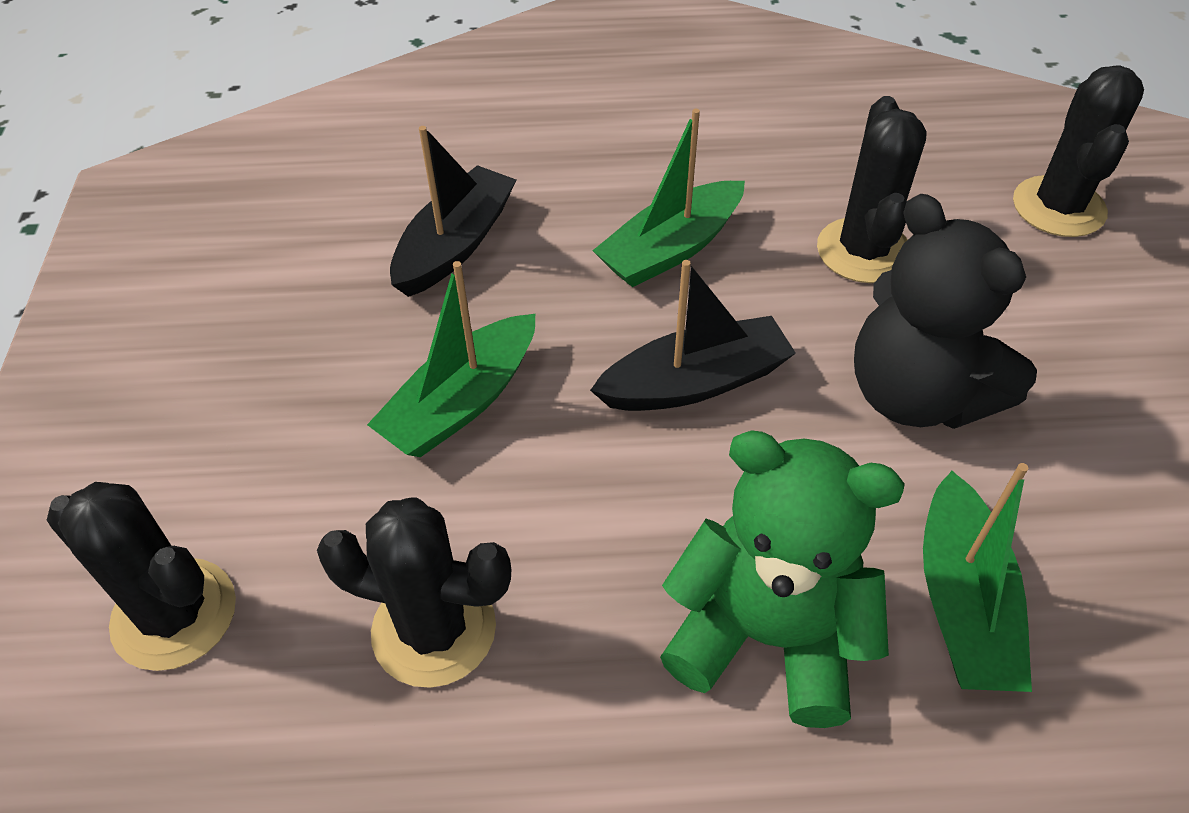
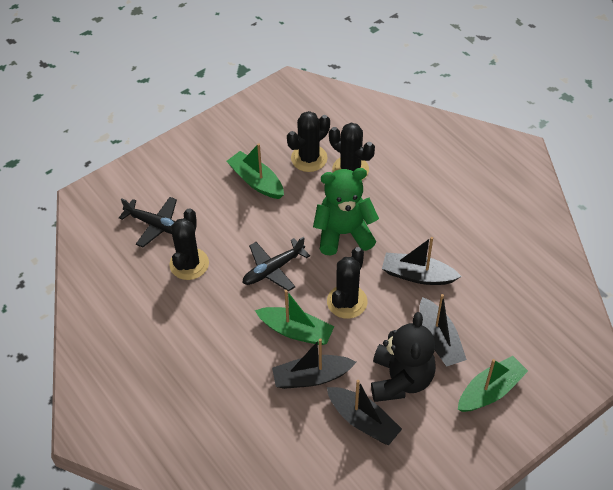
black boat: 2 -> 4
black plane: 0 -> 2

